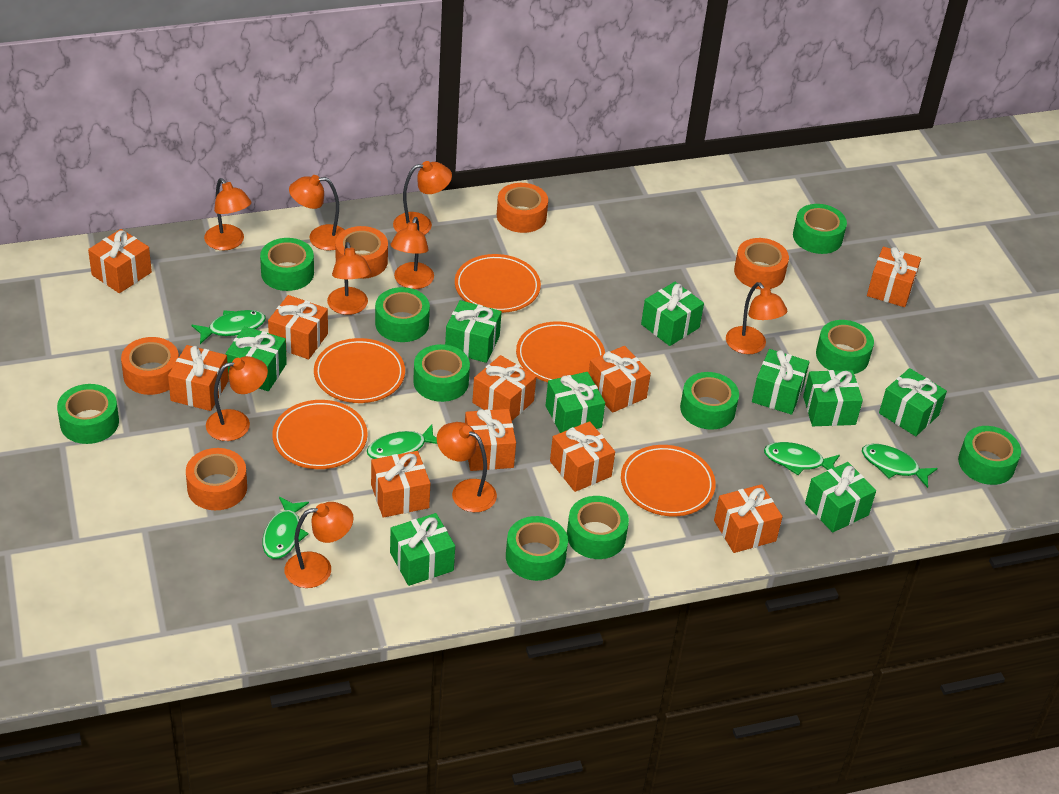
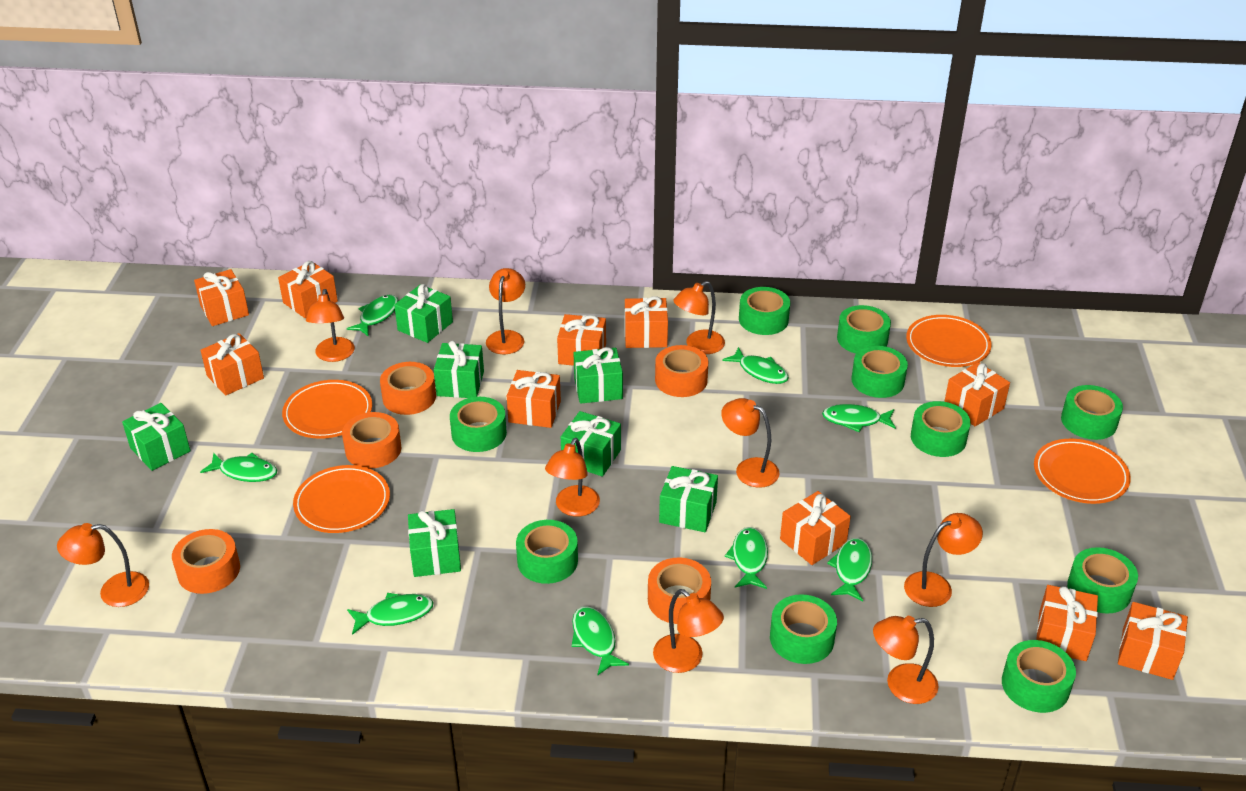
green fish: 5 -> 8
green gift: 9 -> 7
orange plate: 5 -> 4

